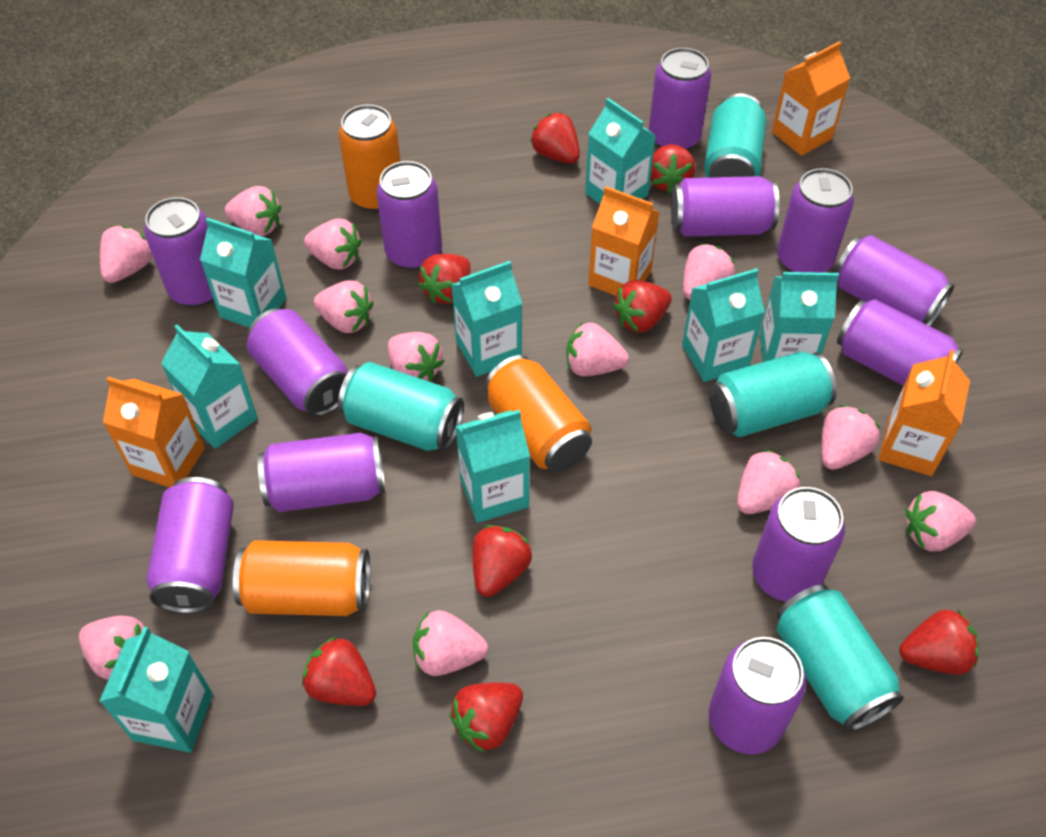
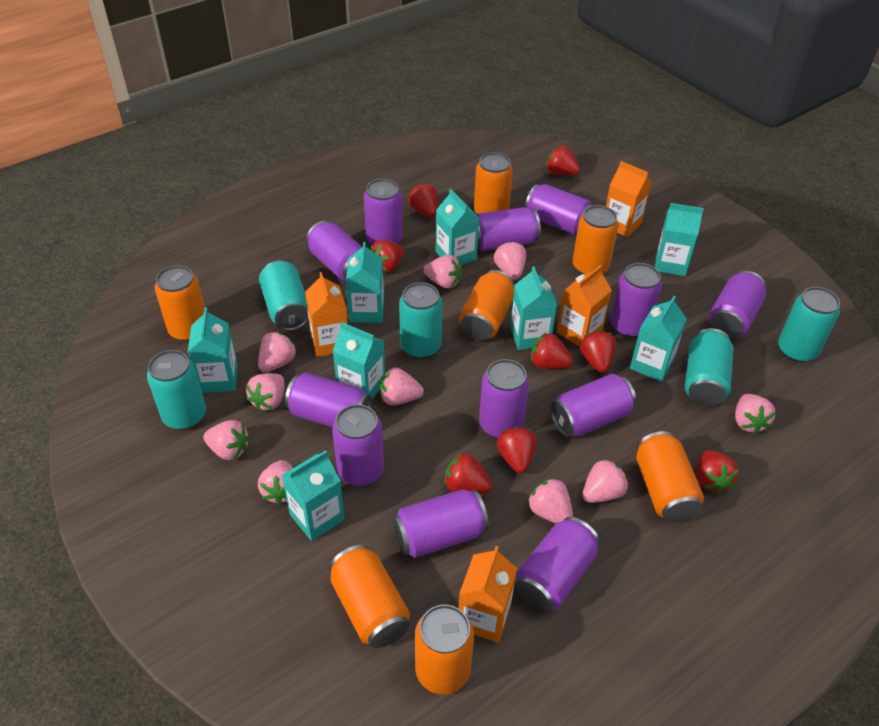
orange can: 3 -> 7
pink strawberry: 12 -> 10
turquoise can: 4 -> 5

